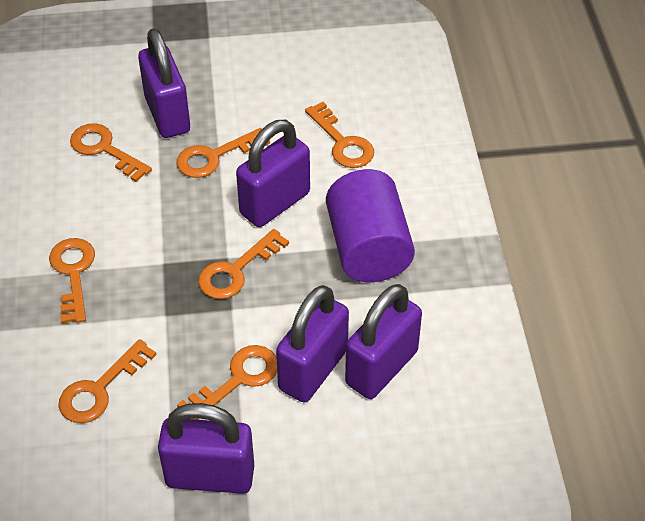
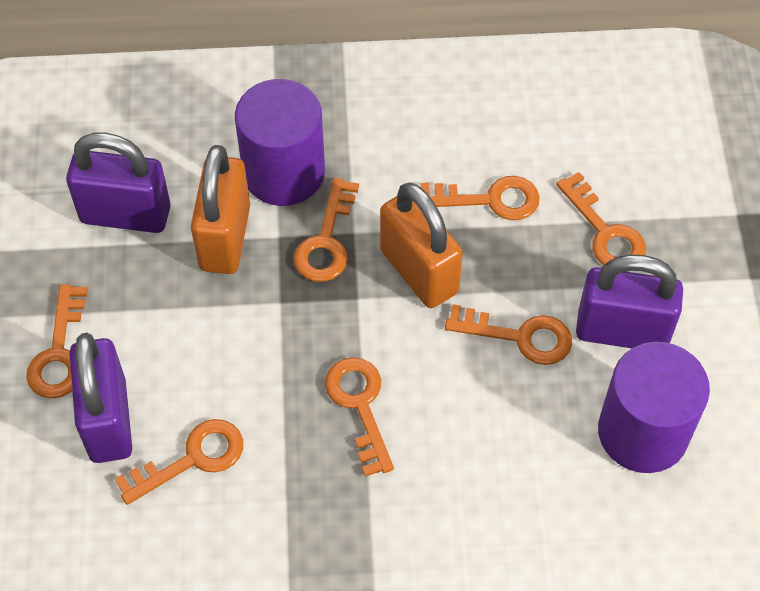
orange padlock: 0 -> 2
purple cylinder: 1 -> 2
purple padlock: 5 -> 3

